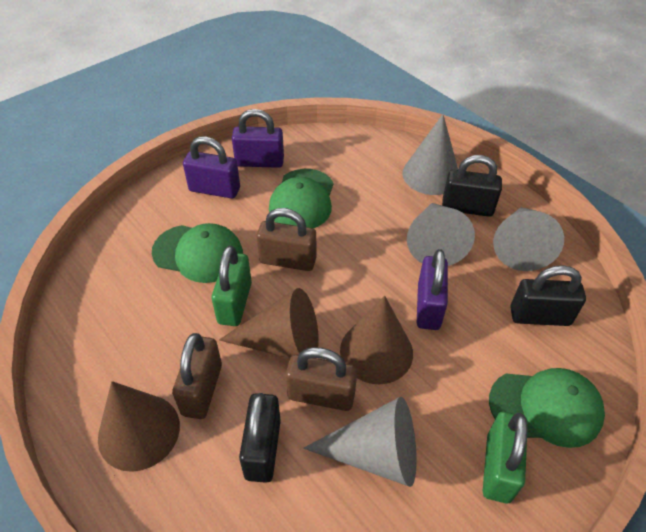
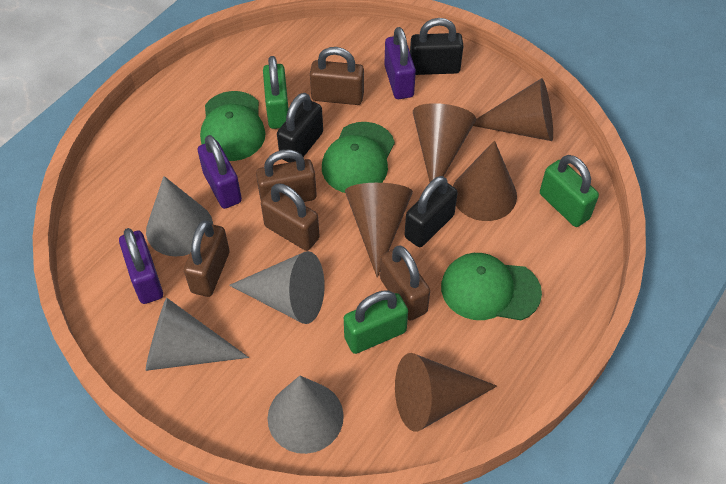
brown cone: 3 -> 5
brown padlock: 3 -> 5
green padlock: 2 -> 3

